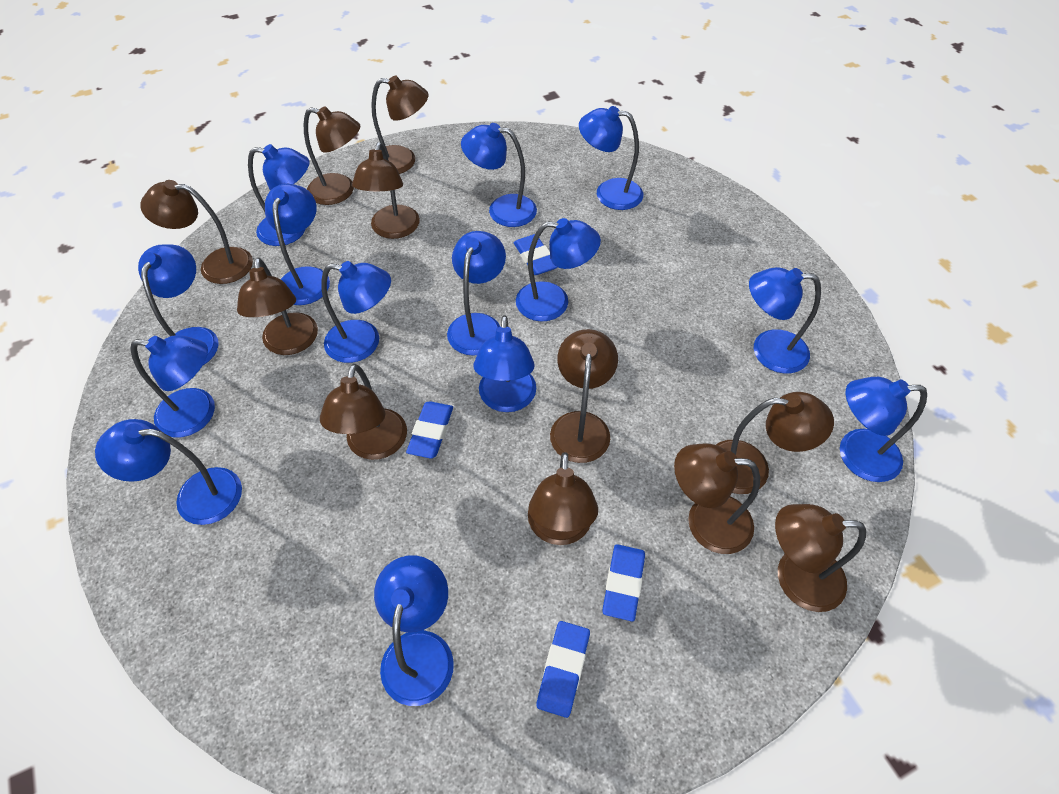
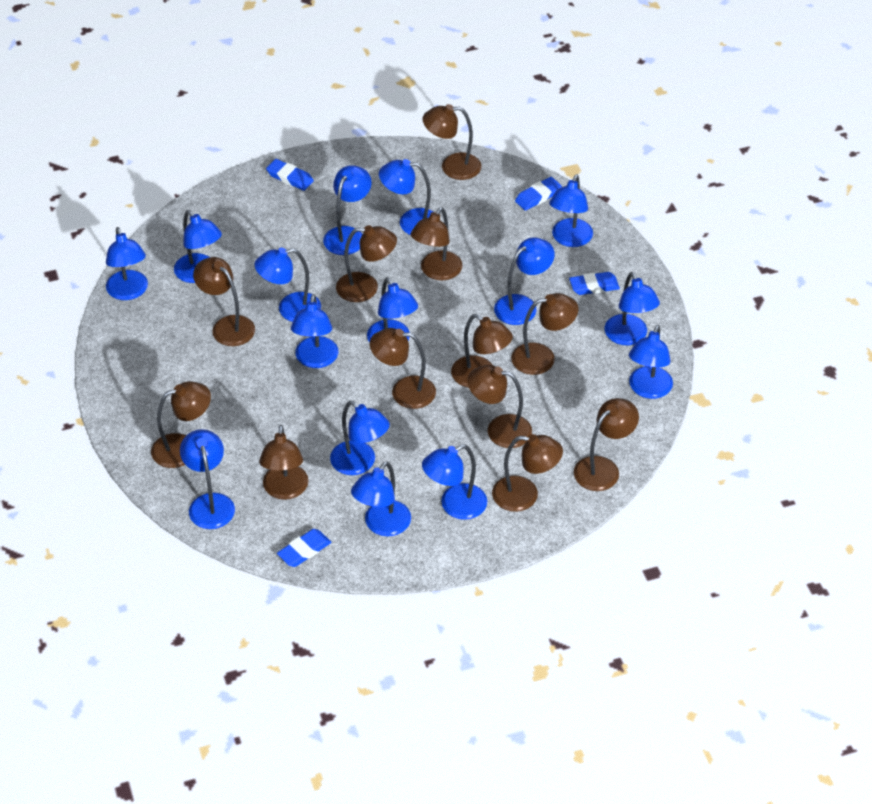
blue lamp: 14 -> 15
brown lamp: 11 -> 12

